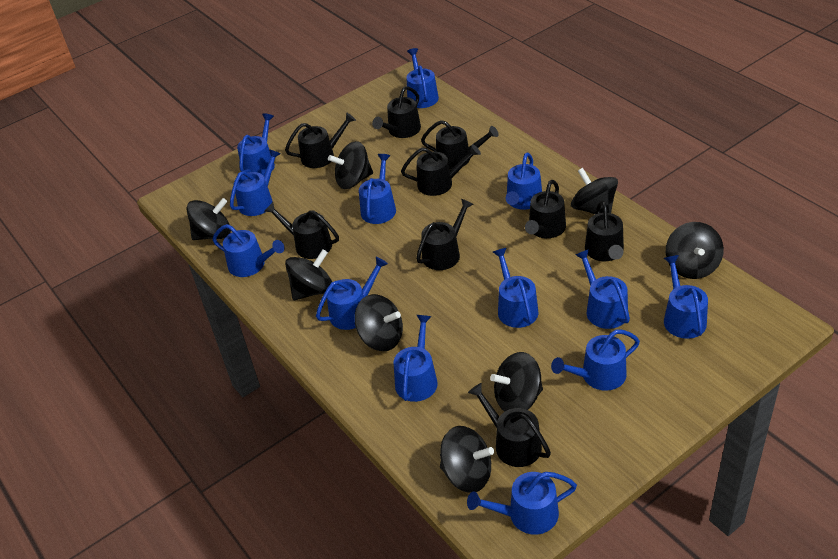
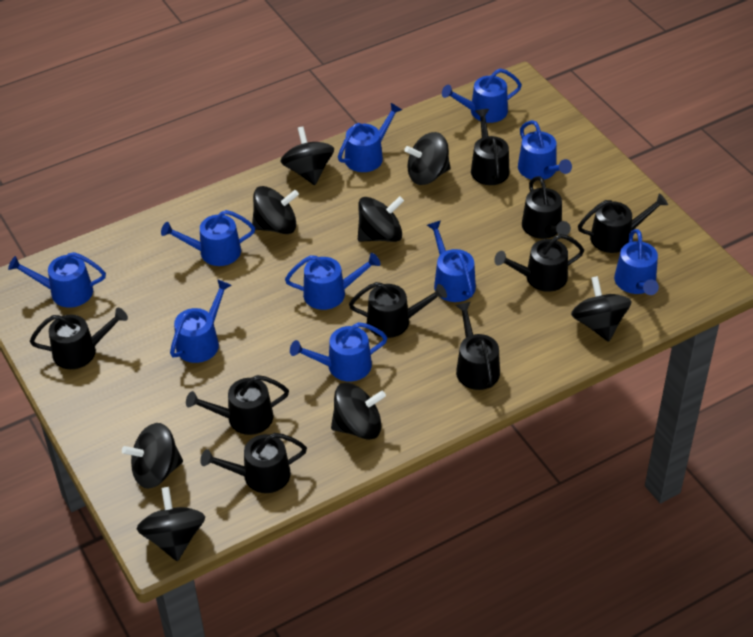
blue watering can: 13 -> 10

